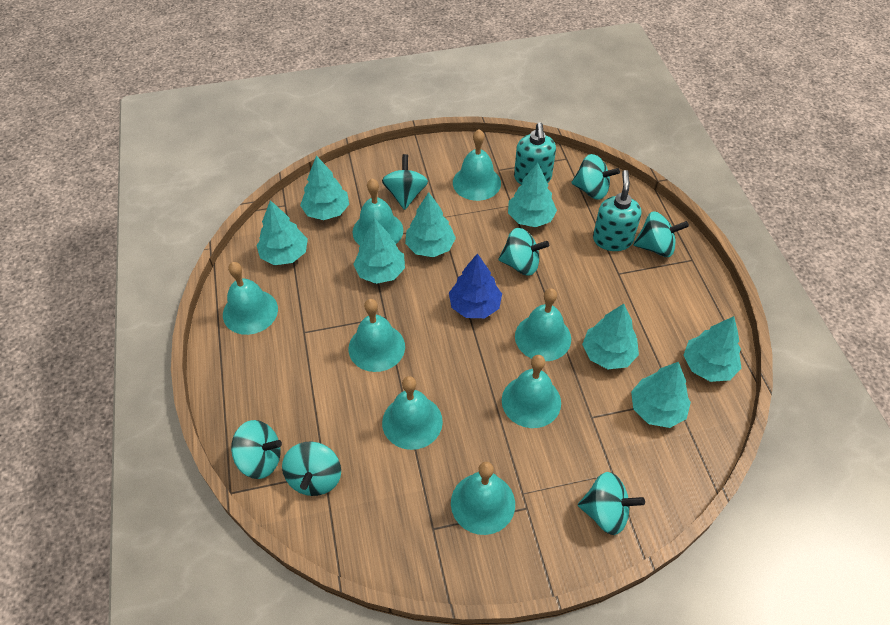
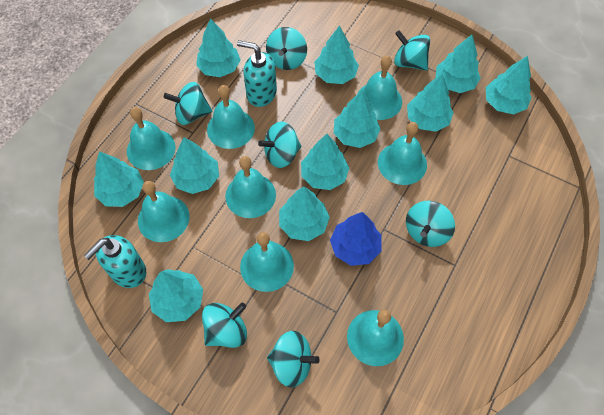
turquoise tree: 8 -> 11

